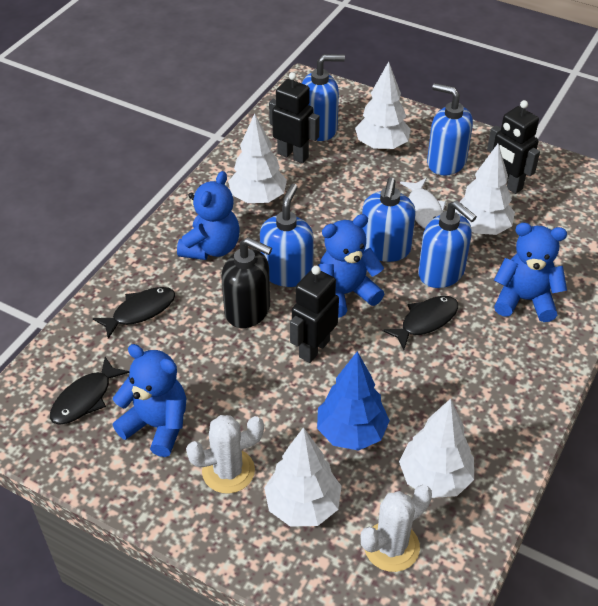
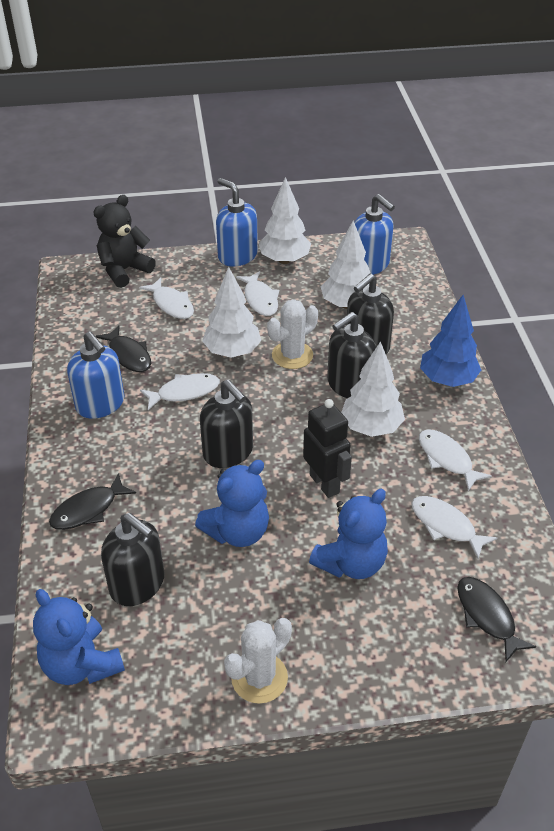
black robot: 3 -> 1
black soap dispenser: 1 -> 4
black teddy bear: 0 -> 1
blue soap dispenser: 5 -> 3
blue teddy bear: 4 -> 3
white fish: 1 -> 5
white tree: 5 -> 4

